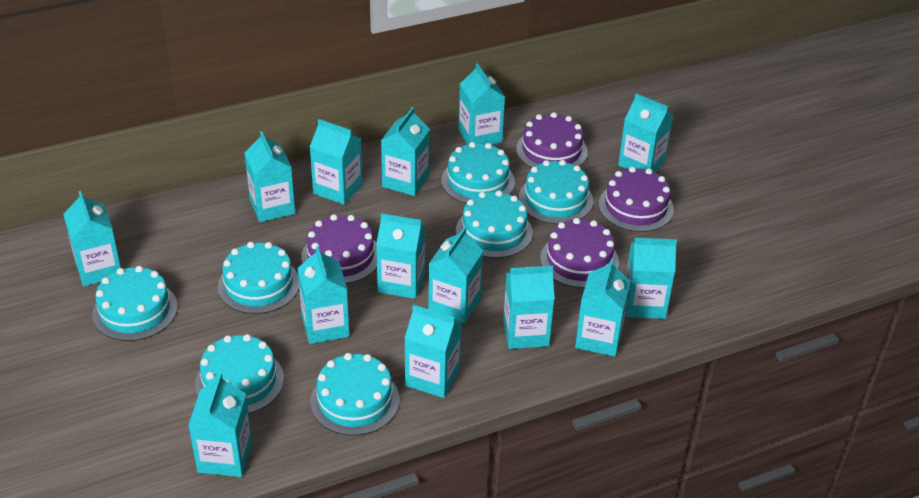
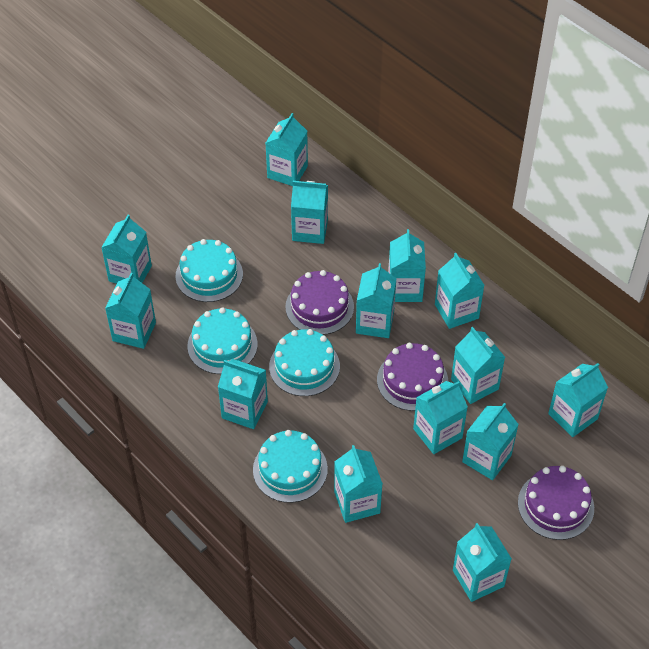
purple cake: 4 -> 3
turquoise cake: 7 -> 4

